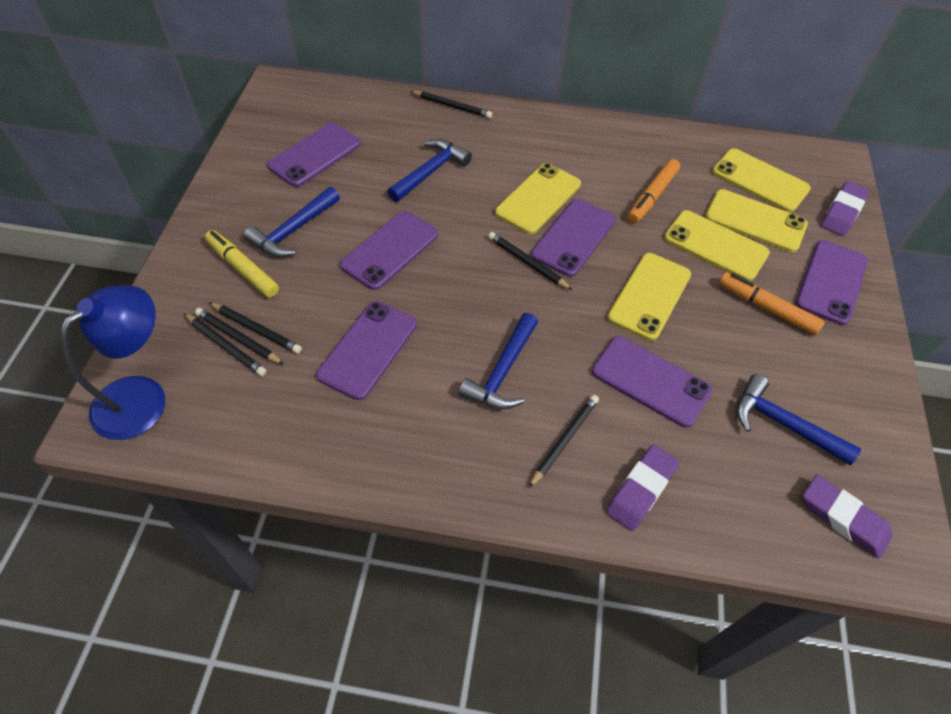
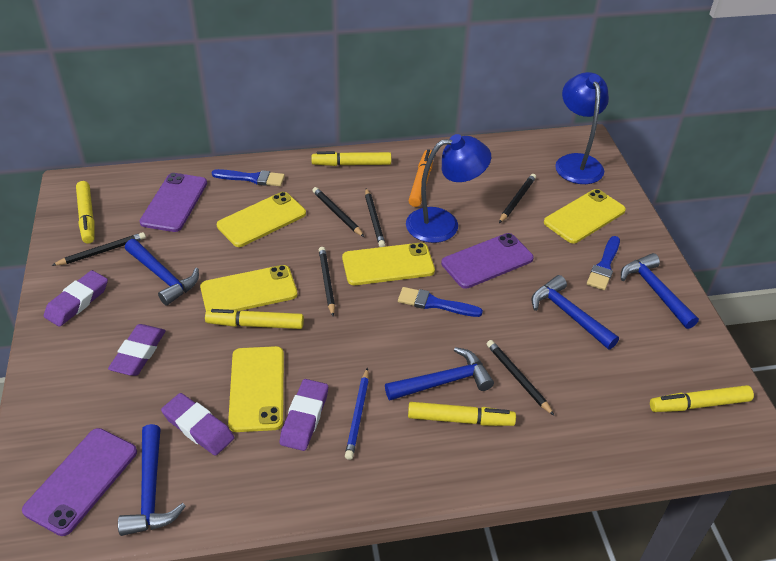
blue brush: 0 -> 3
blue hammer: 4 -> 5
blue lamp: 1 -> 2
blue pencil: 0 -> 1
orange marker: 2 -> 1
purple eraser: 3 -> 4
purple phone: 6 -> 3
yellow marker: 1 -> 5

